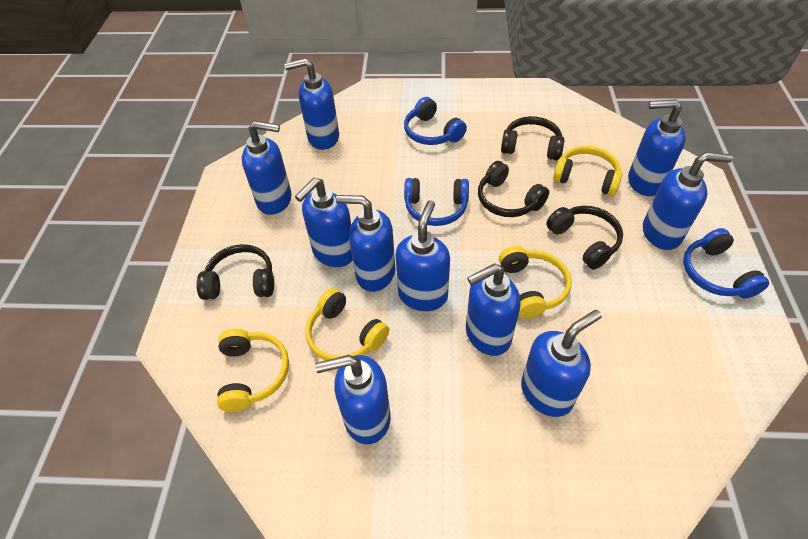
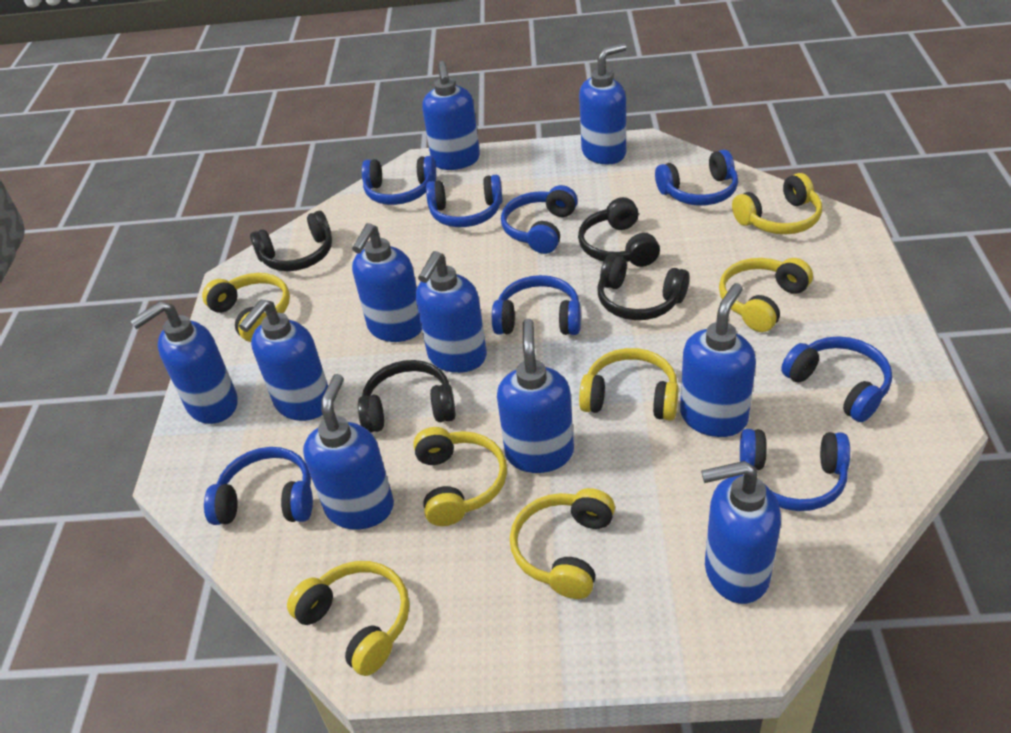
blue headphones: 3 -> 8
yellow headphones: 4 -> 7

